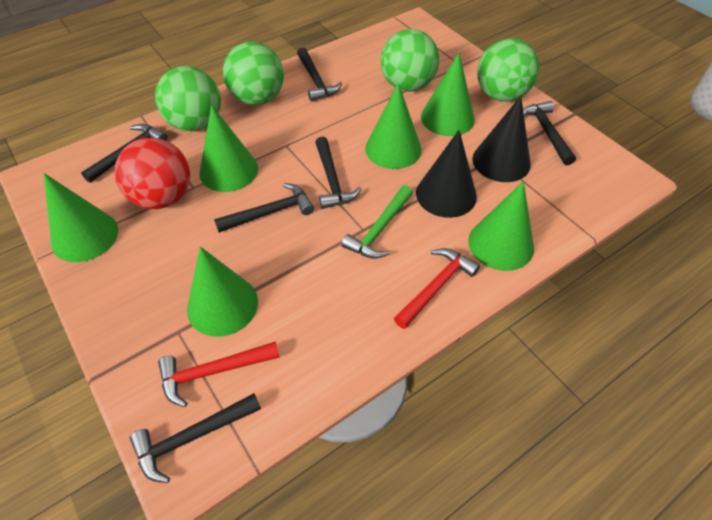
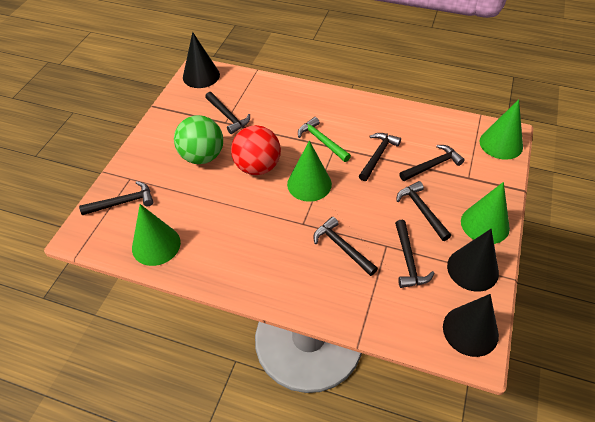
black cone: 2 -> 3
black hammer: 6 -> 7
green ball: 4 -> 1
green cone: 6 -> 4
red hammer: 2 -> 0

